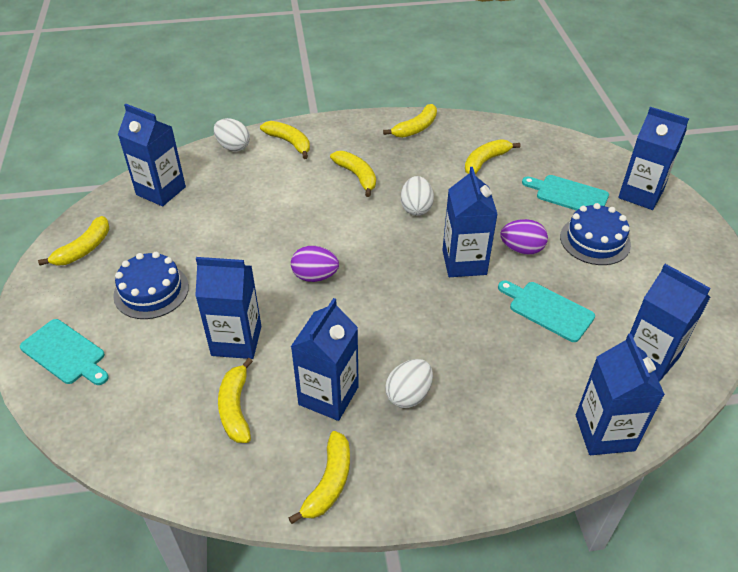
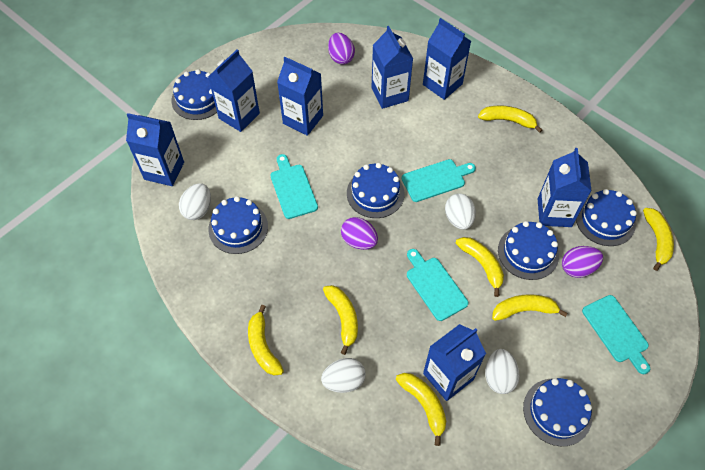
blue cake: 2 -> 6
purple egg: 2 -> 3
turquoise cutting board: 3 -> 4
white egg: 3 -> 4

